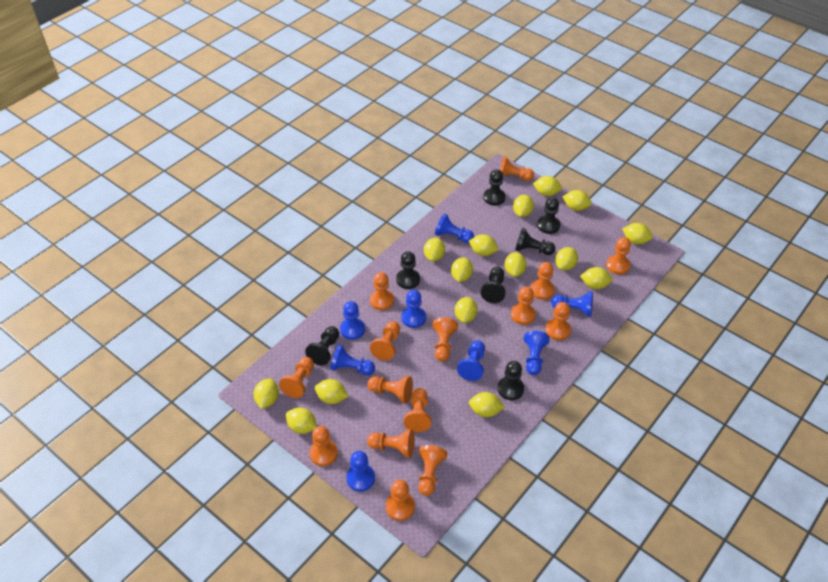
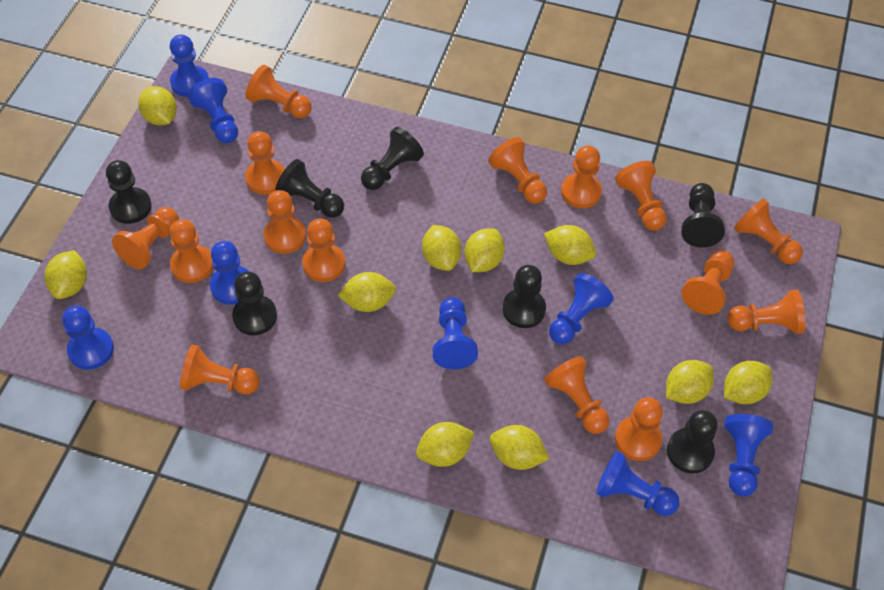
yellow lemon: 15 -> 10

